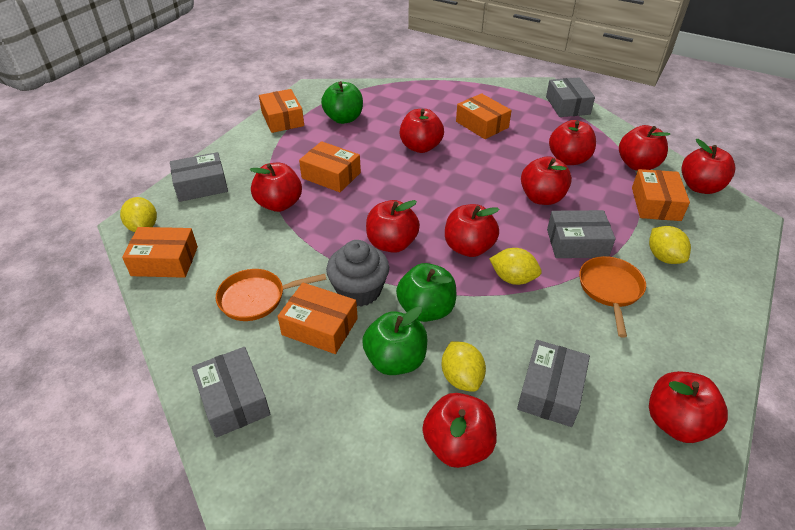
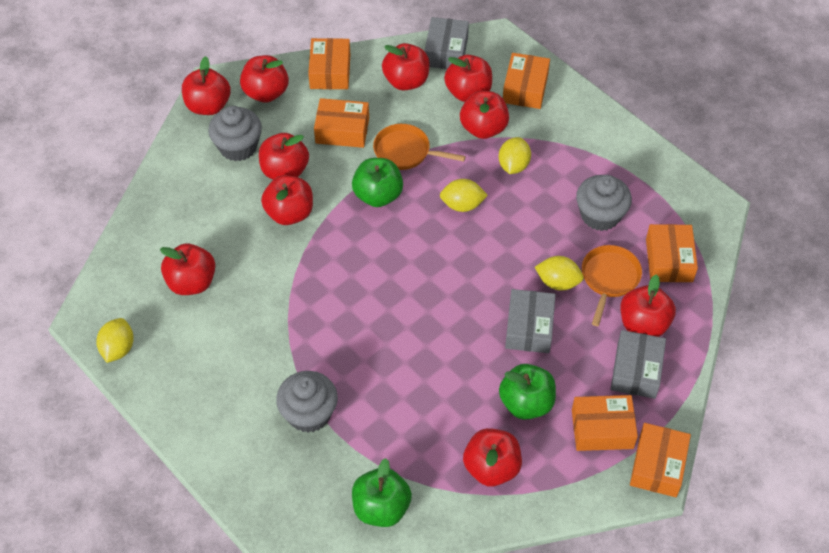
grey box: 5 -> 3
grey cupcake: 1 -> 3

